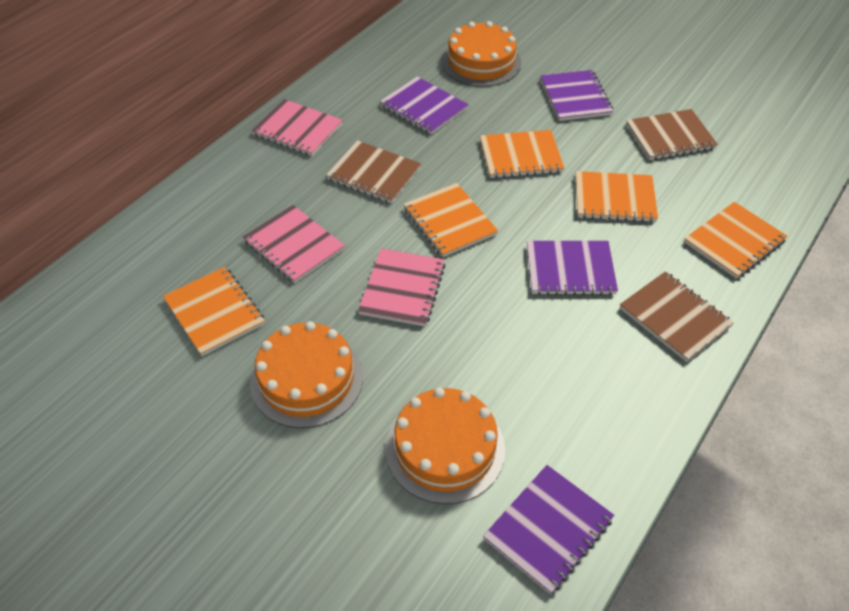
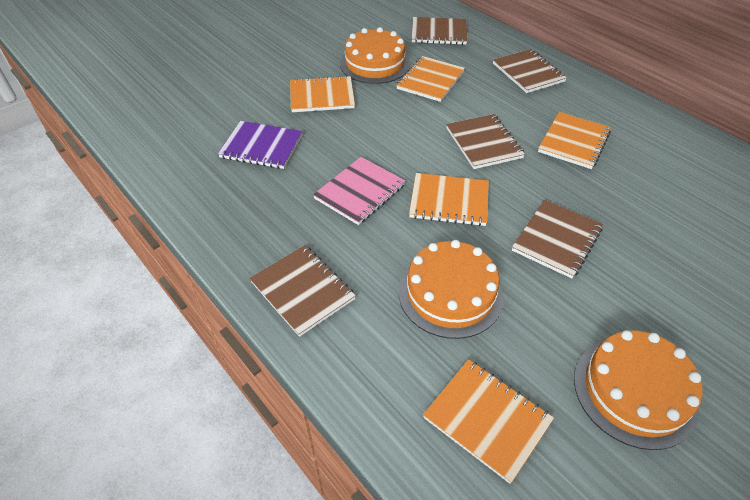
brown notebook: 3 -> 5
pink notebook: 3 -> 1
purple notebook: 4 -> 1

